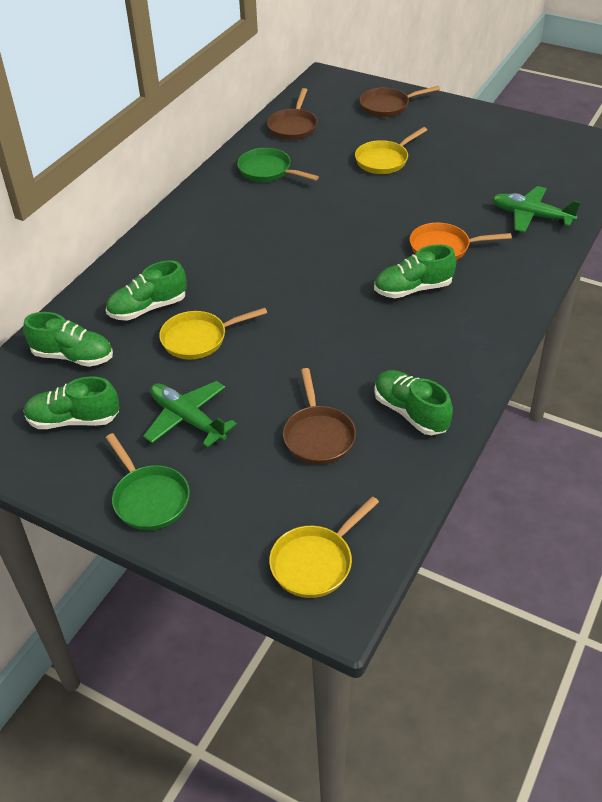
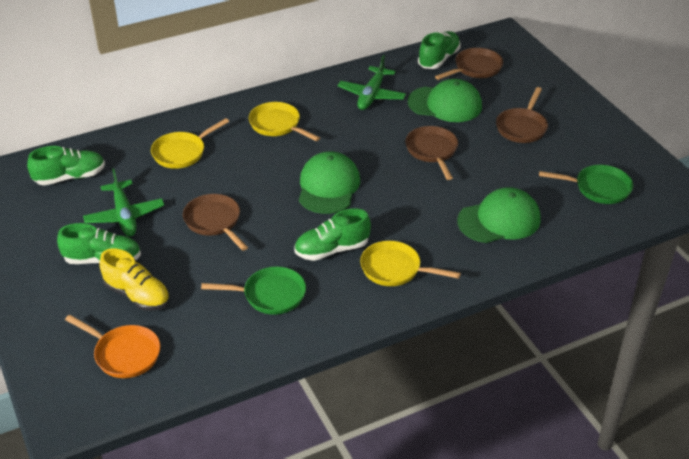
brown pan: 3 -> 4
green cap: 0 -> 3
green shoe: 5 -> 4
yellow shoe: 0 -> 1

